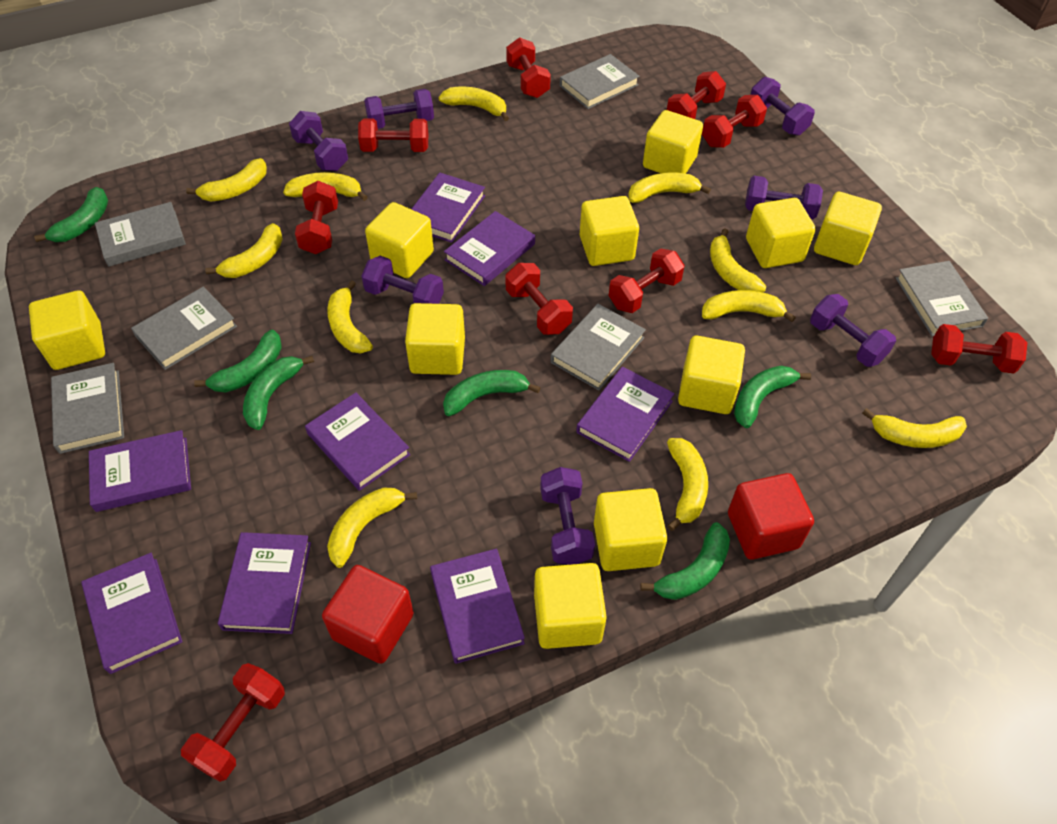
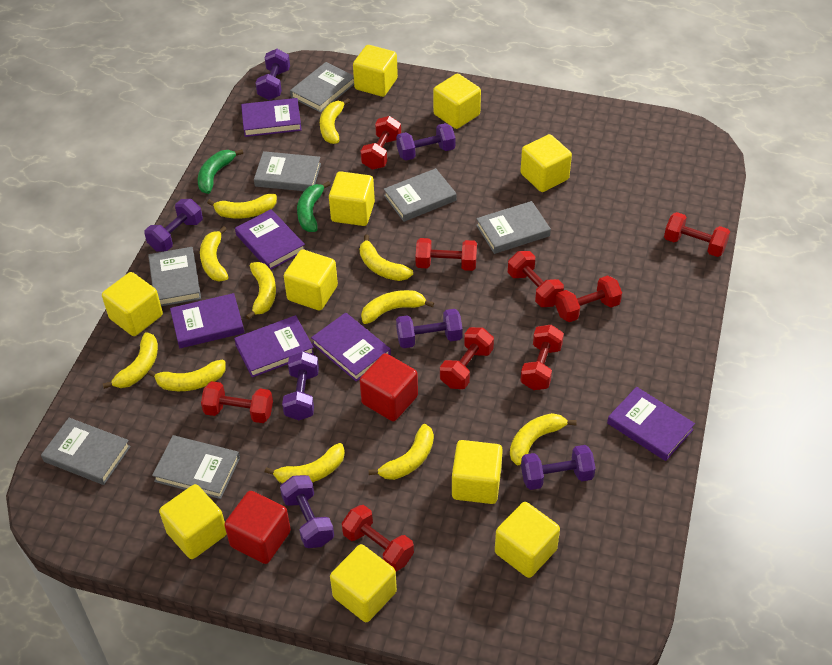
green banana: 6 -> 2
grey book: 6 -> 7
purple book: 8 -> 6

